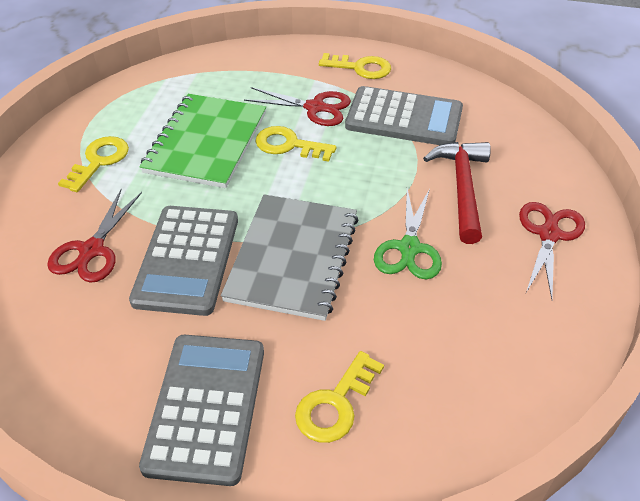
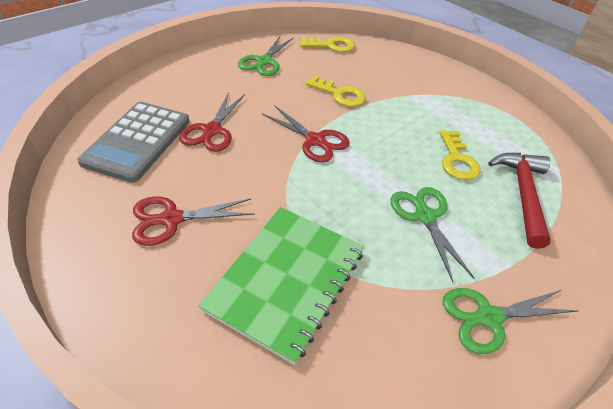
green scissors: 1 -> 3
grey calculator: 3 -> 1
grey notebook: 1 -> 0
yellow key: 4 -> 3

